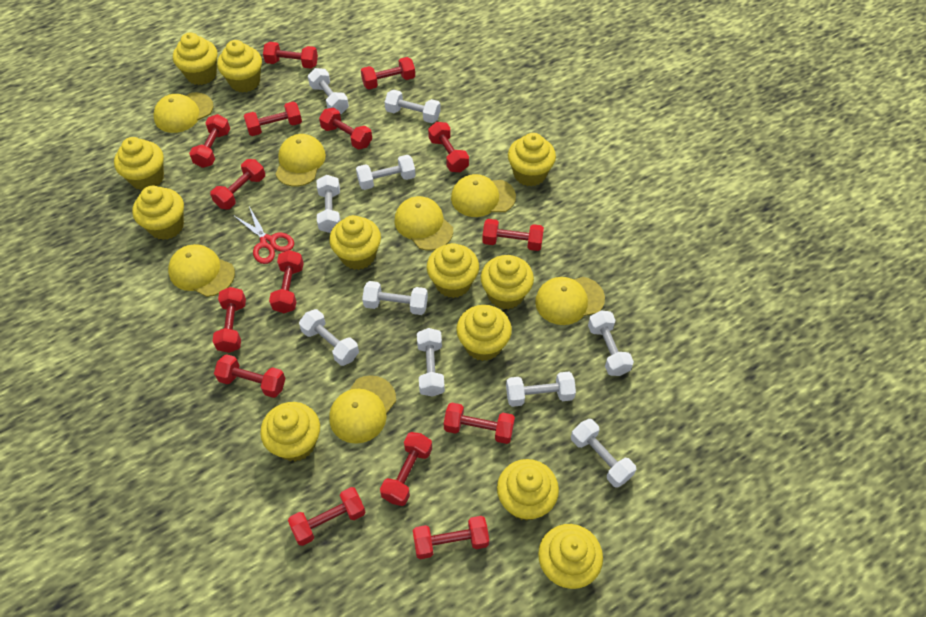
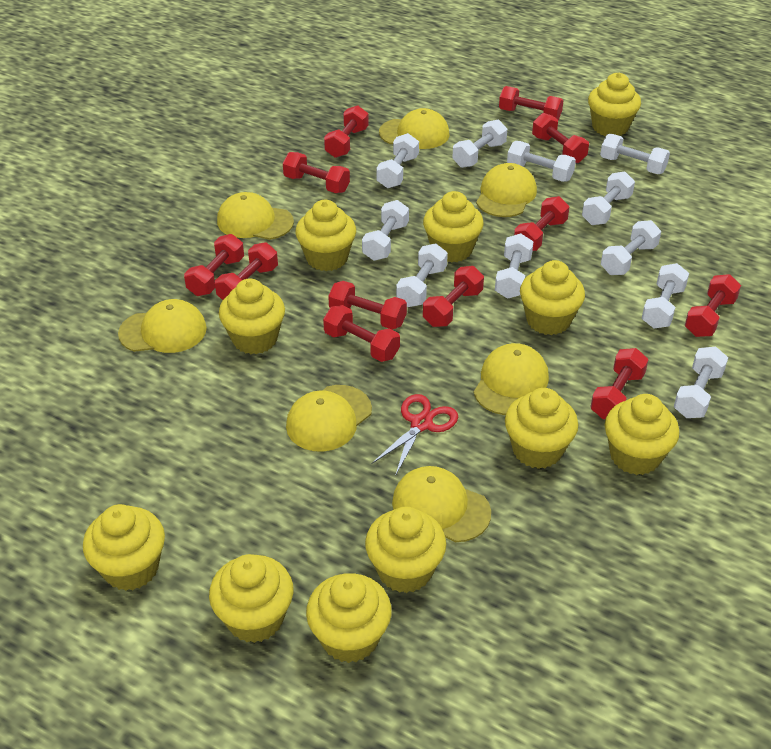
red dumbbell: 15 -> 12
white dumbbell: 10 -> 11
yellow cupcake: 12 -> 11

